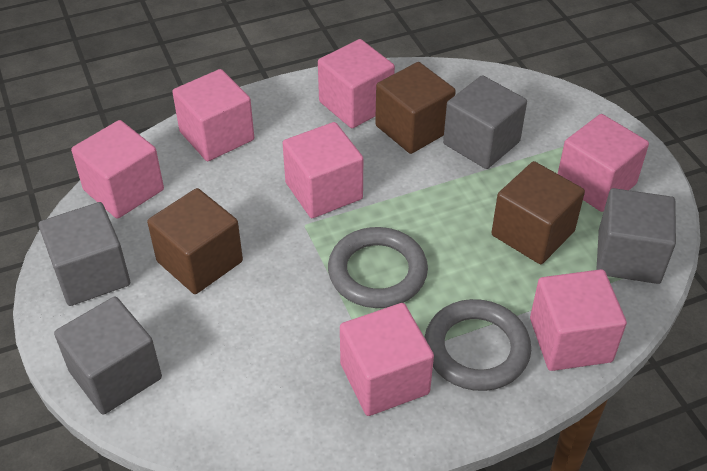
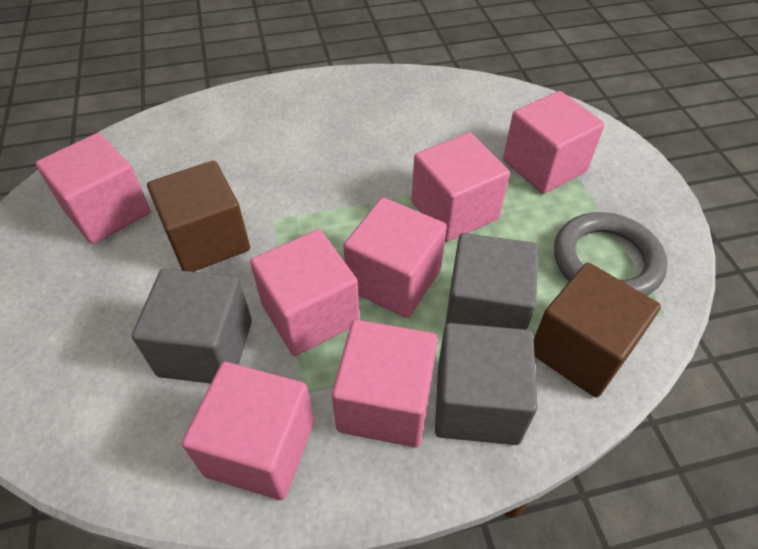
brown cube: 3 -> 2
grey cube: 4 -> 3
grey ring: 2 -> 1

